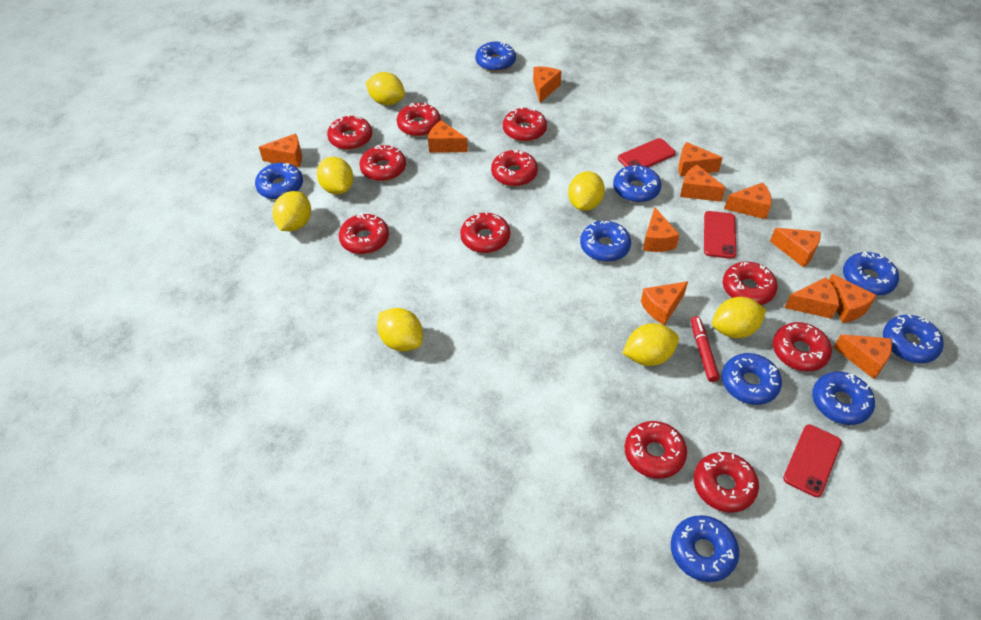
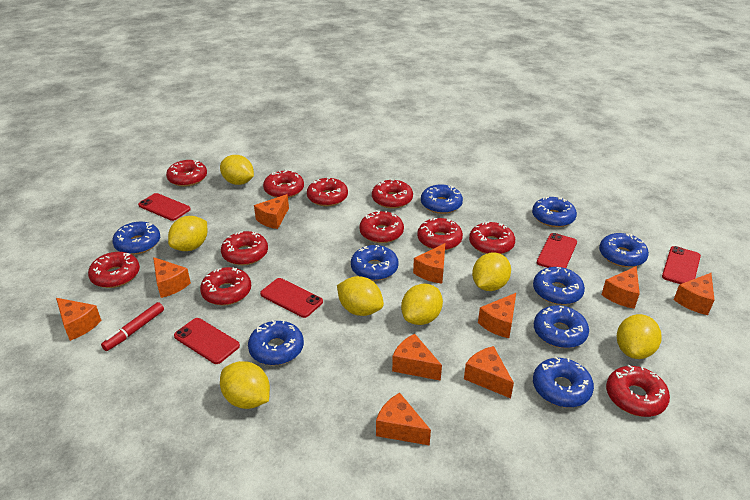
orange cheese: 12 -> 10
red phone: 3 -> 5

